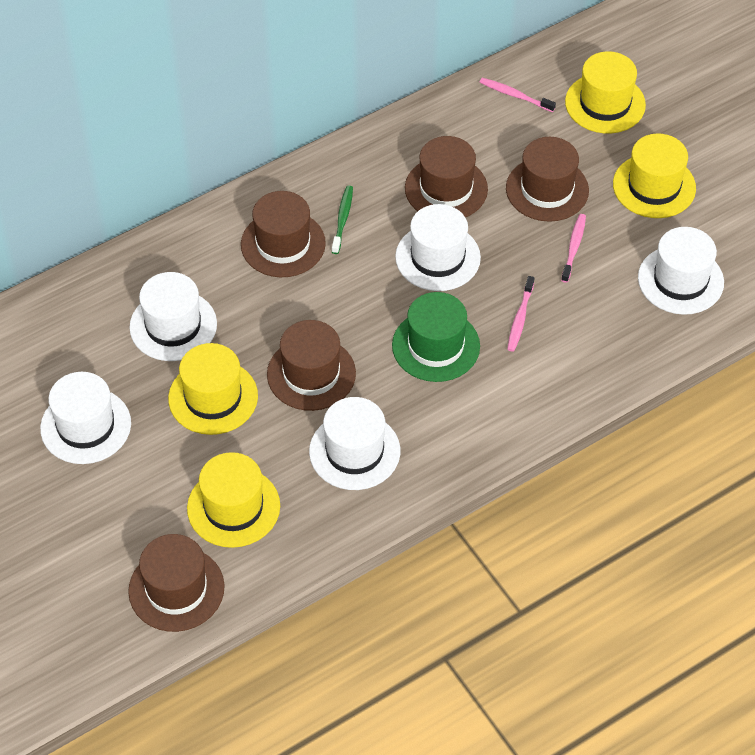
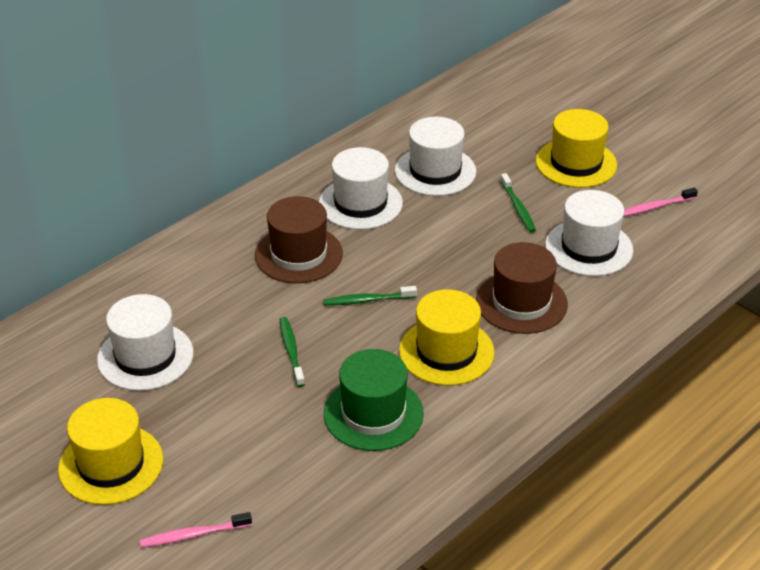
brown hat: 5 -> 2
green toothbrush: 1 -> 3
pink toothbrush: 3 -> 2
white hat: 5 -> 4
yellow hat: 4 -> 3

